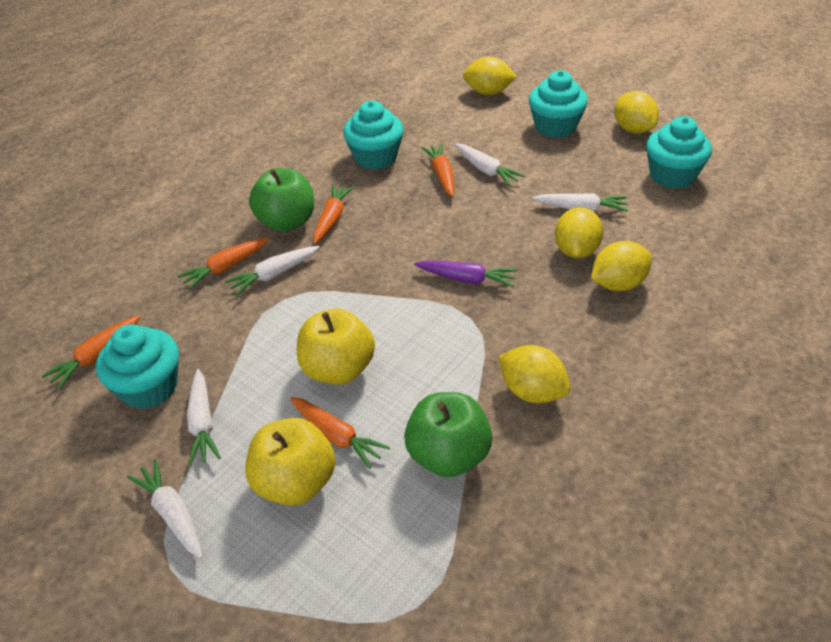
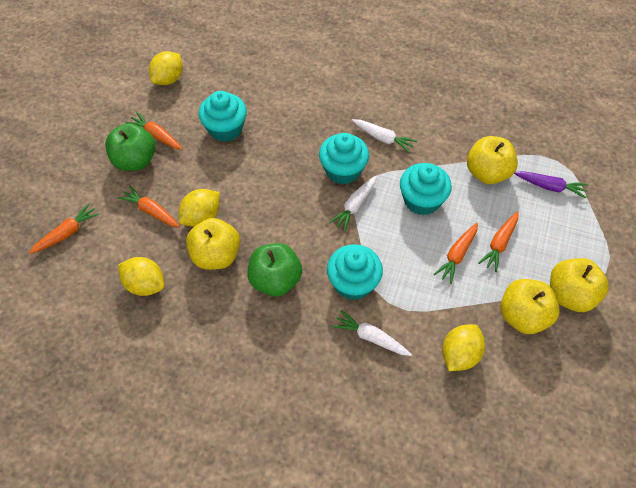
white carrot: 5 -> 3
yellow apple: 2 -> 4
yellow lemon: 5 -> 4

